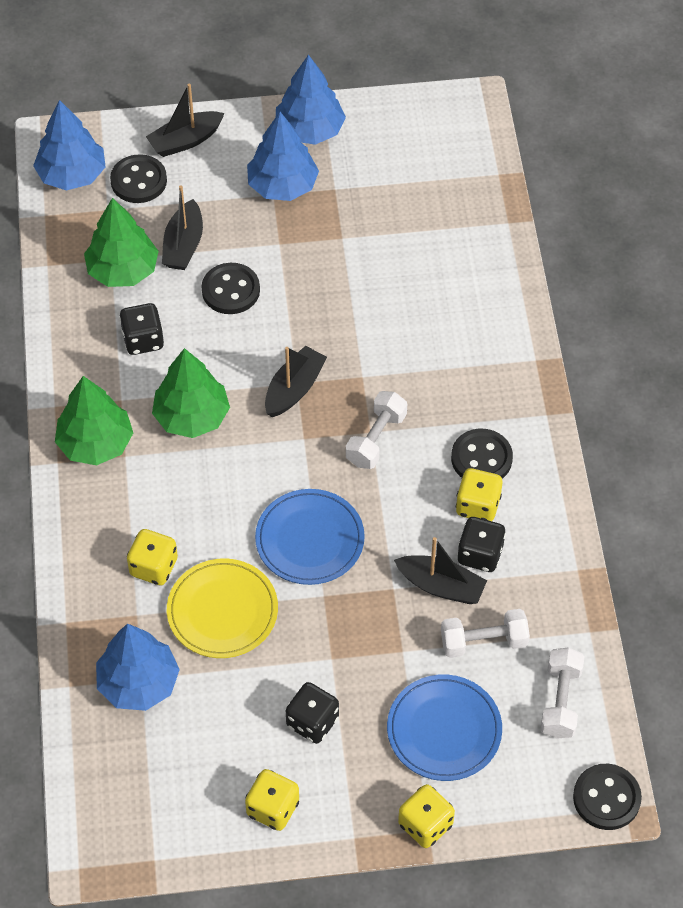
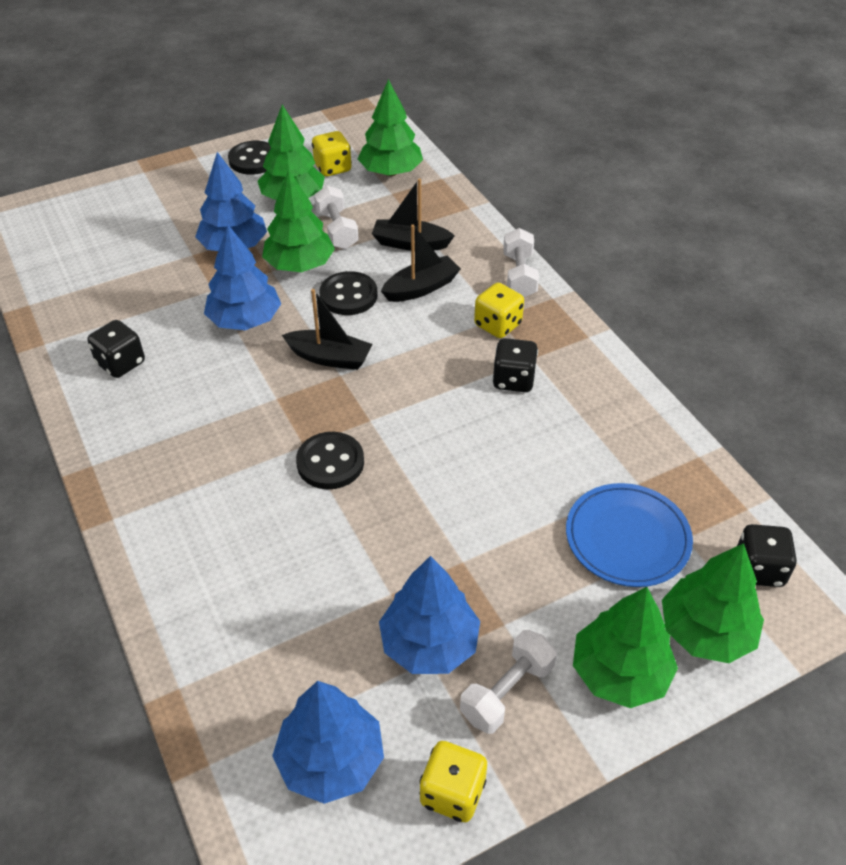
black boat: 4 -> 3
black button: 4 -> 3
blue plate: 2 -> 1
green tree: 3 -> 5
yellow dice: 4 -> 3
yellow plate: 1 -> 0

